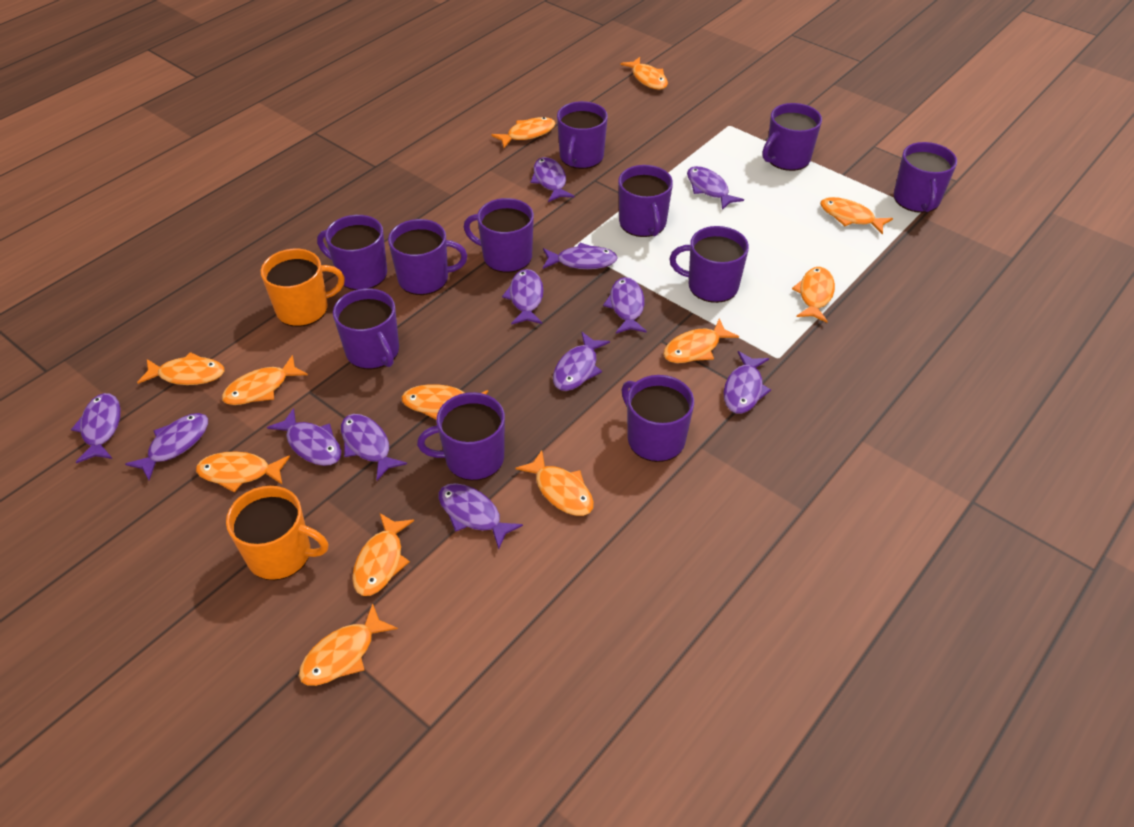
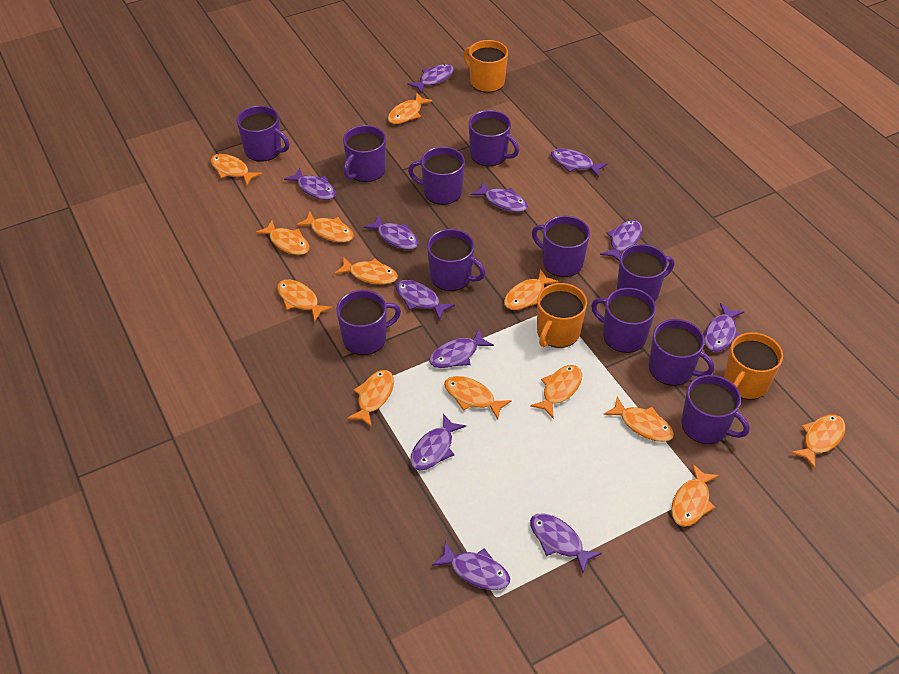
orange fish: 12 -> 13
orange mug: 2 -> 3

